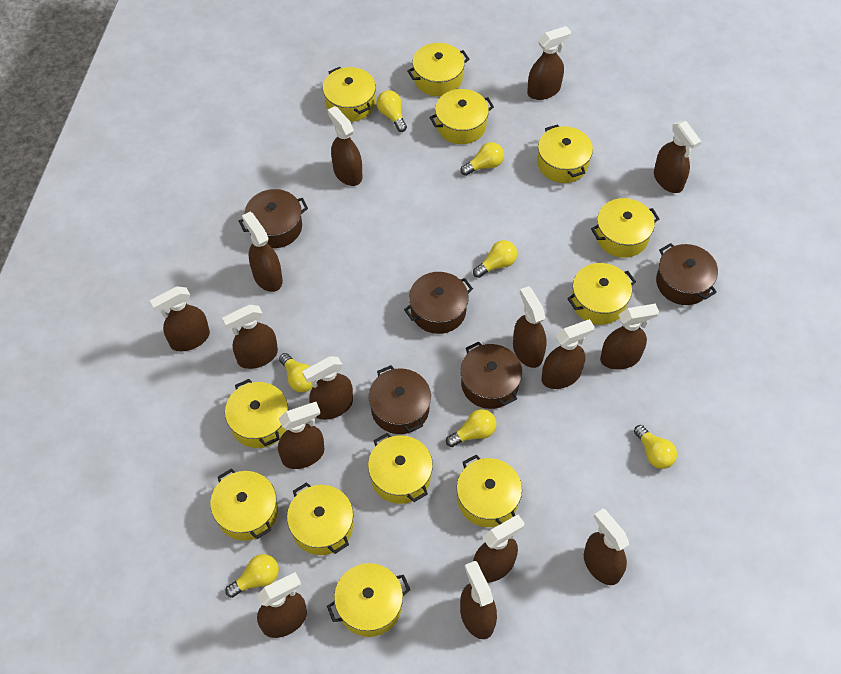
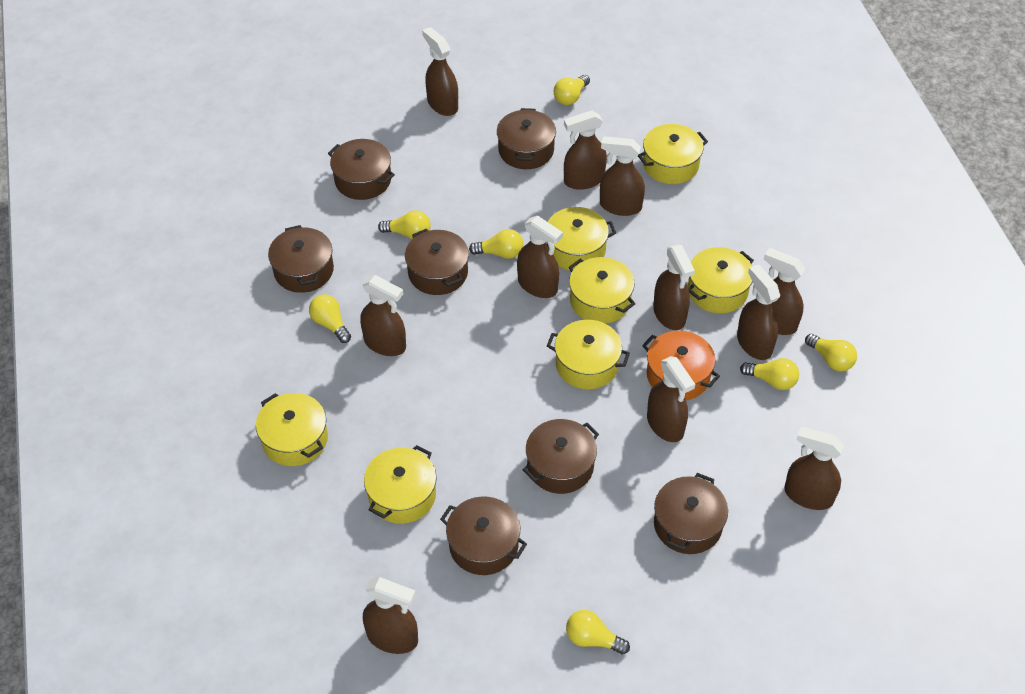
brown pot: 5 -> 7
brown spray bottle: 15 -> 11
orange pot: 0 -> 1
yellow pot: 12 -> 7

